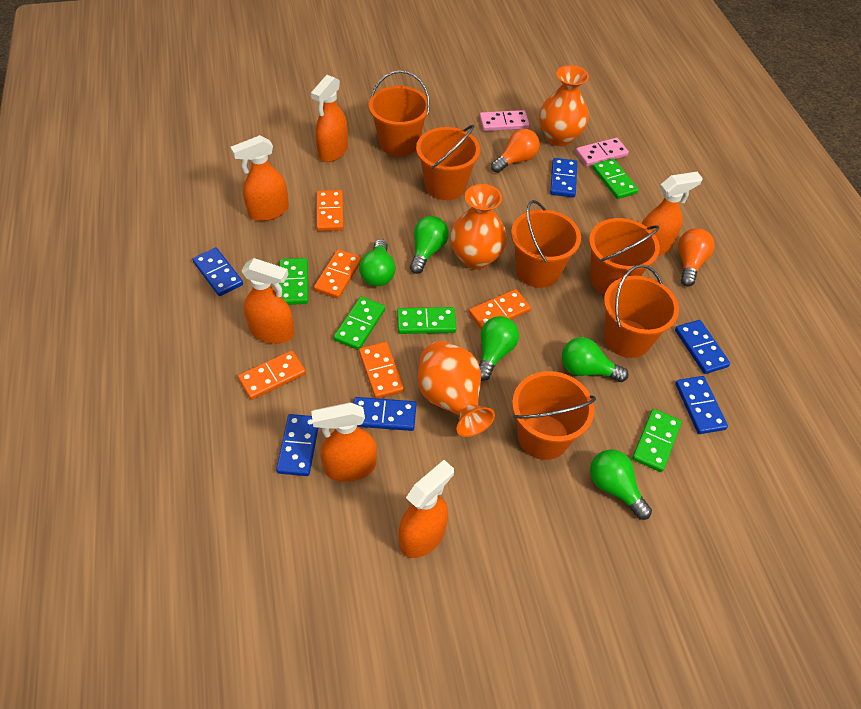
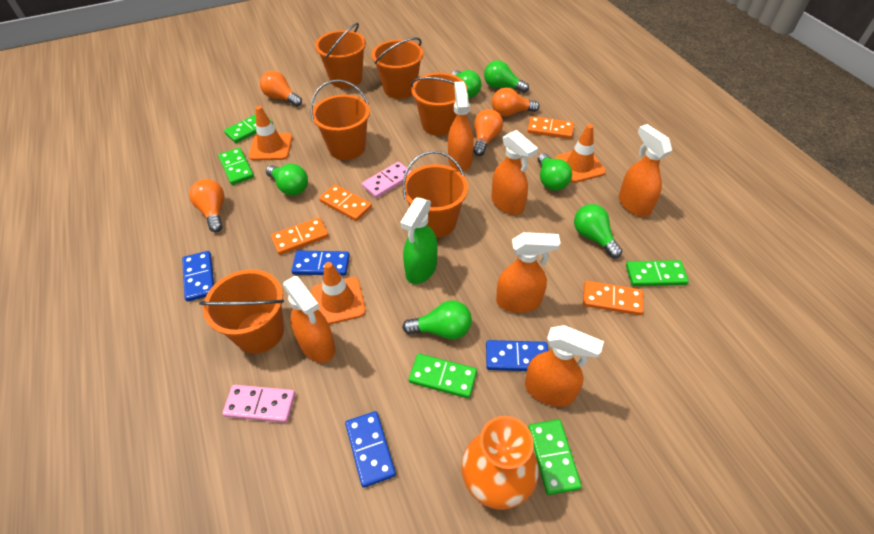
blue domino: 6 -> 4
green light bulb: 5 -> 6
green spray bottle: 0 -> 1
orange domino: 5 -> 4
orange light bulb: 2 -> 4
orange traffic cone: 0 -> 3
orange vase: 3 -> 1

